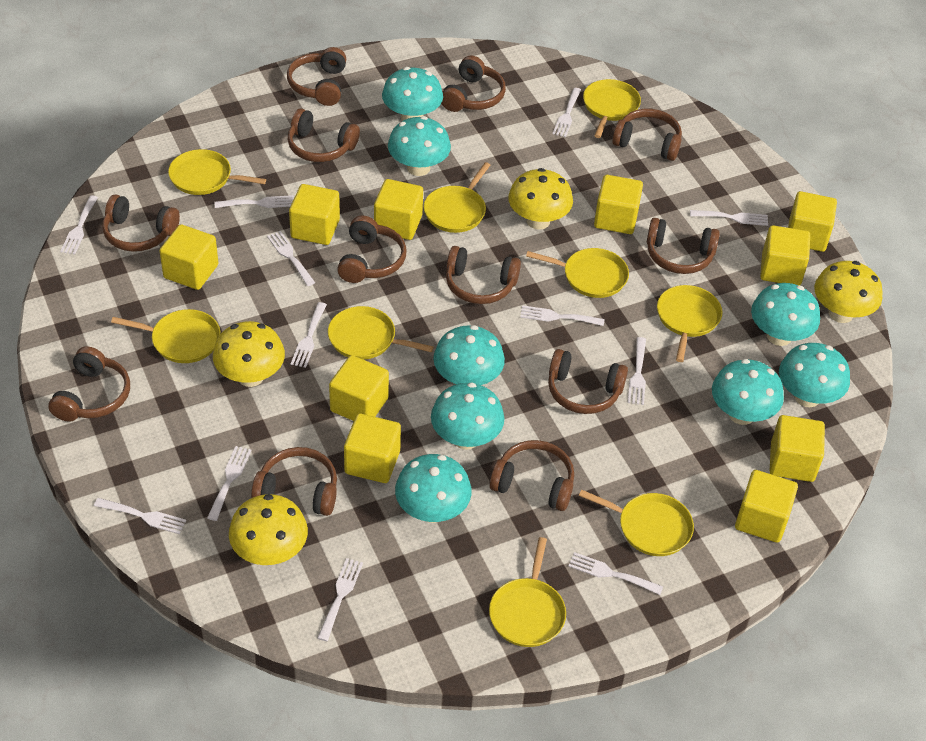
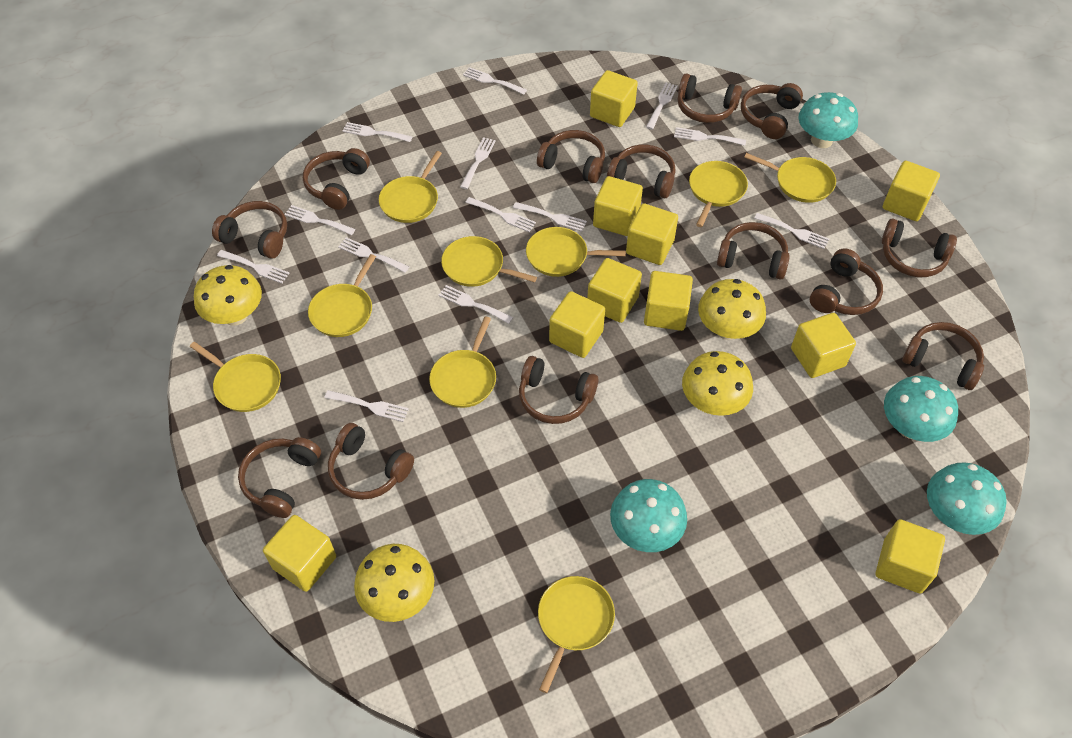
brown headphones: 12 -> 13
turquoise mushroom: 8 -> 4
white fork: 12 -> 13

